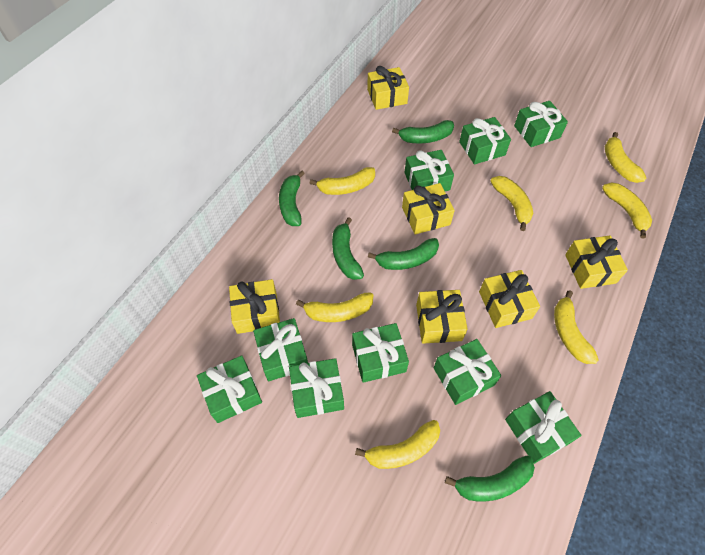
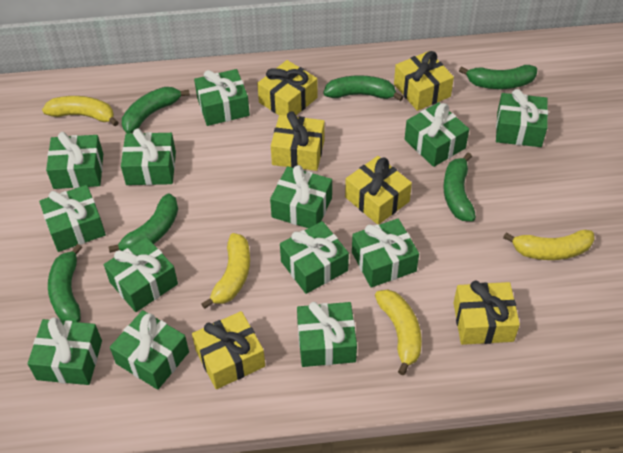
green banana: 5 -> 6
green gift: 9 -> 13
yellow banana: 7 -> 4

